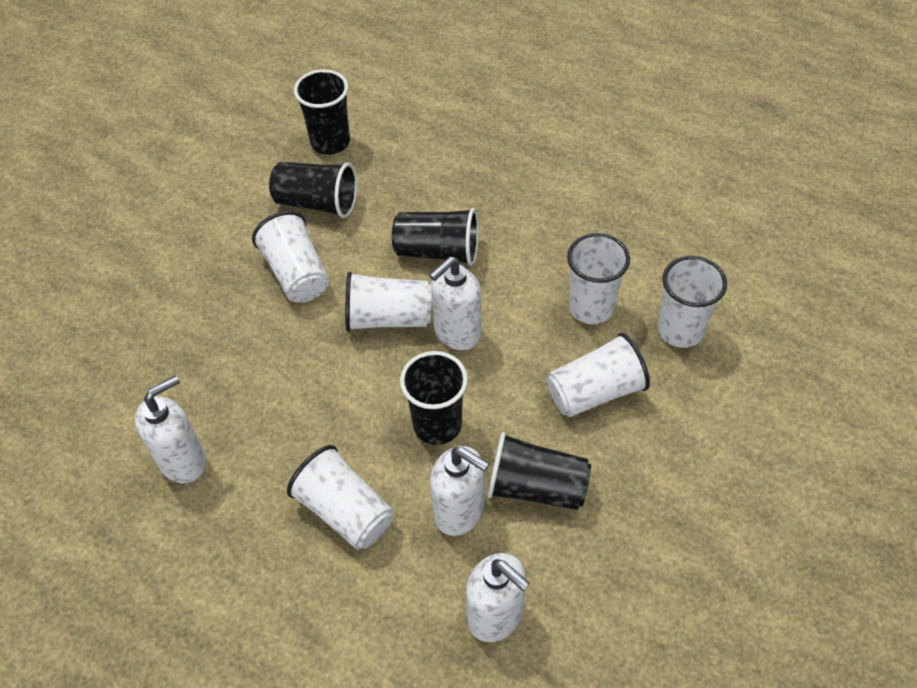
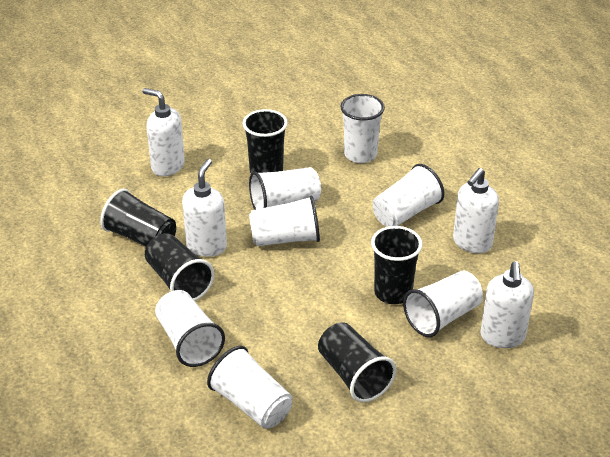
white cup: 6 -> 7

